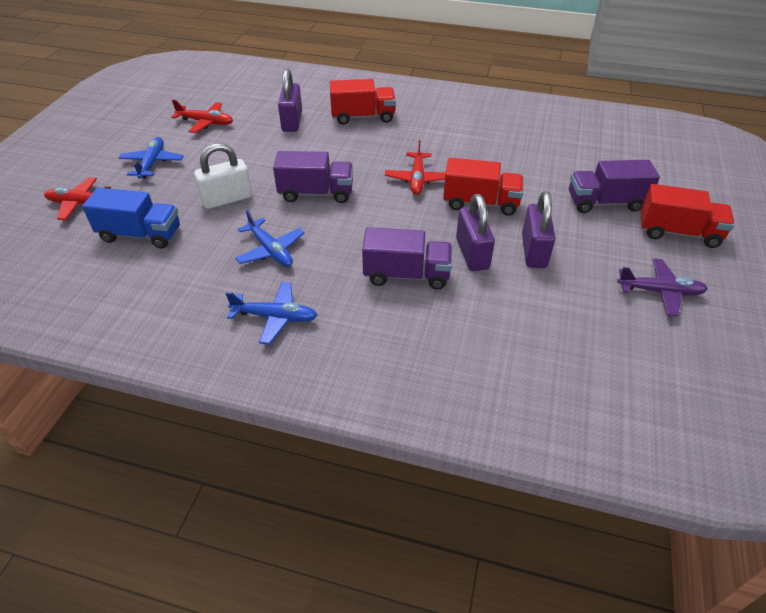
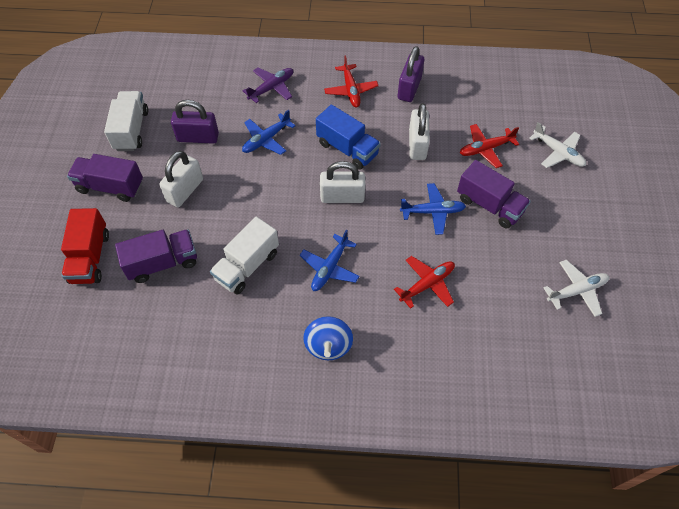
blue spinning top: 0 -> 1
purple padlock: 3 -> 2
red truck: 3 -> 1
white padlock: 1 -> 3
white plane: 0 -> 2
white truck: 0 -> 2

